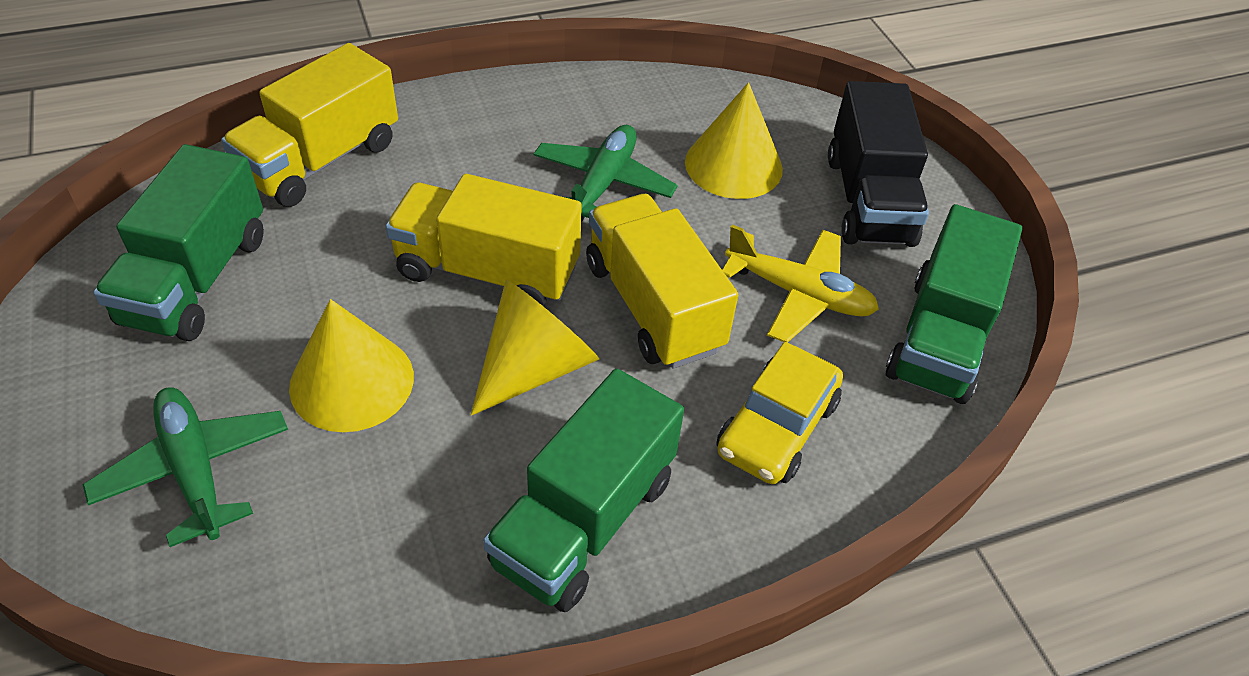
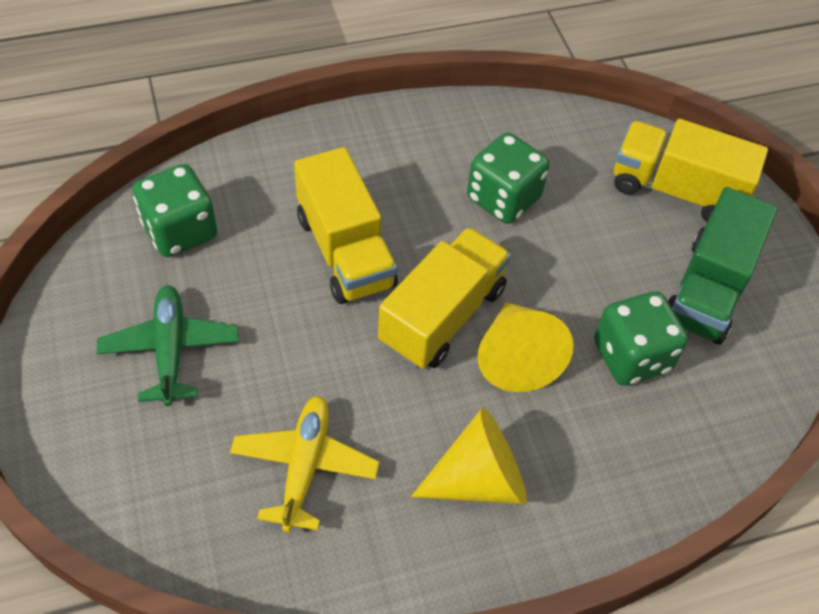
black truck: 1 -> 0
green dice: 0 -> 3
green plane: 2 -> 1
green truck: 3 -> 1
yellow car: 1 -> 0
yellow cone: 3 -> 2

